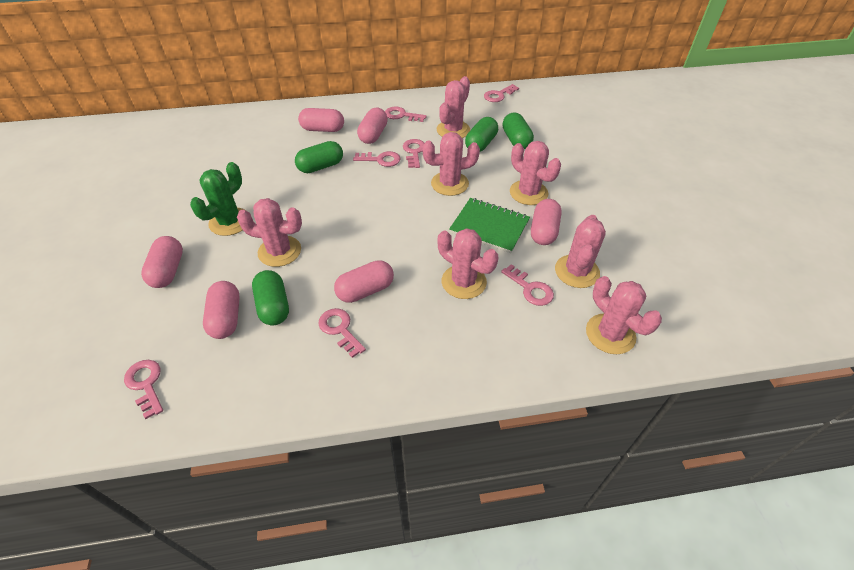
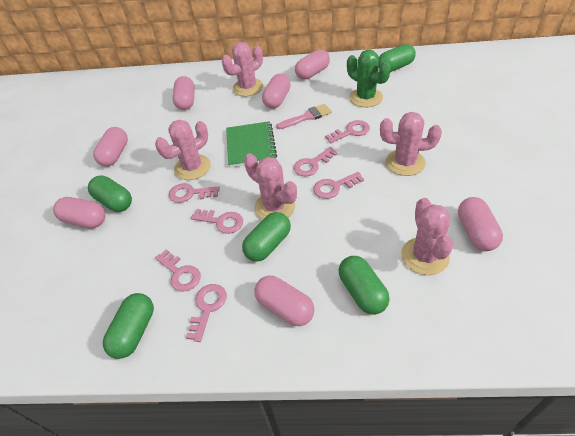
green capsule: 4 -> 5
pink brush: 0 -> 1
pink cactus: 7 -> 5
pink capsule: 6 -> 7

